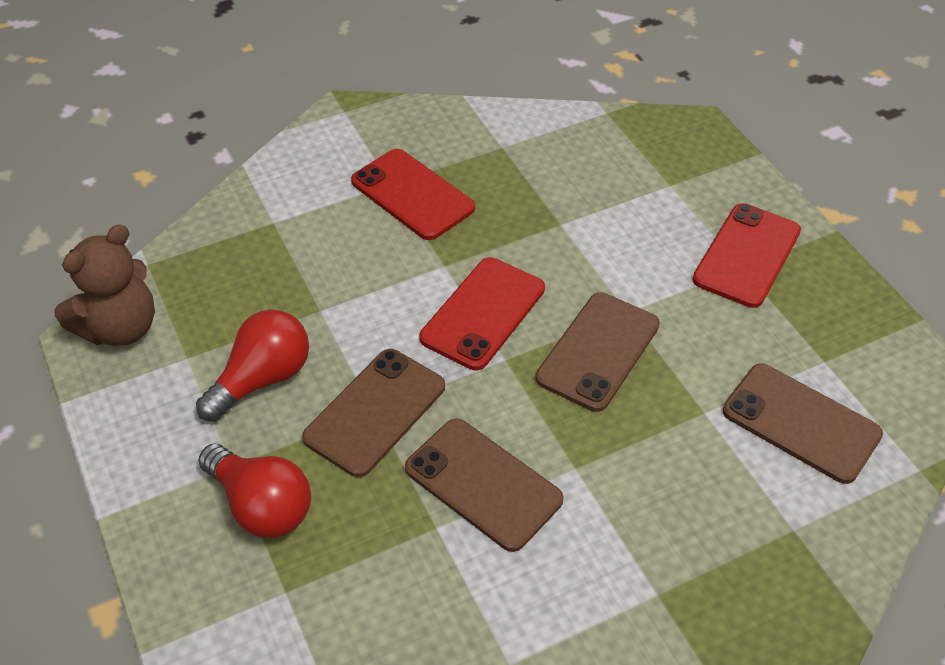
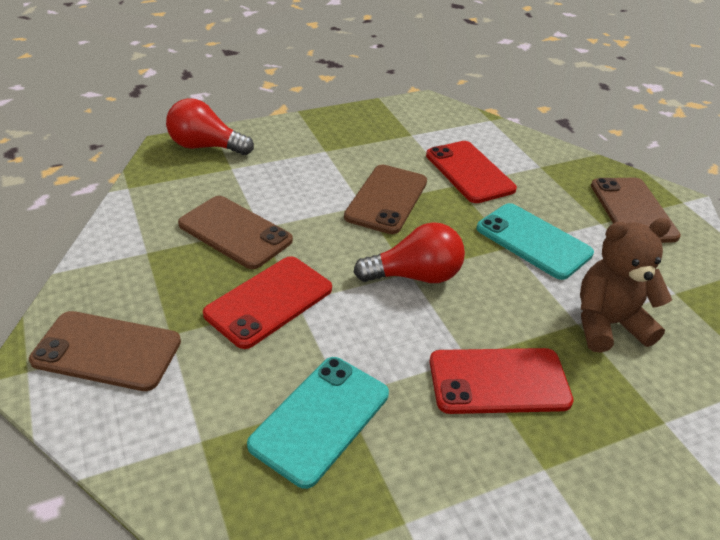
turquoise phone: 0 -> 2

